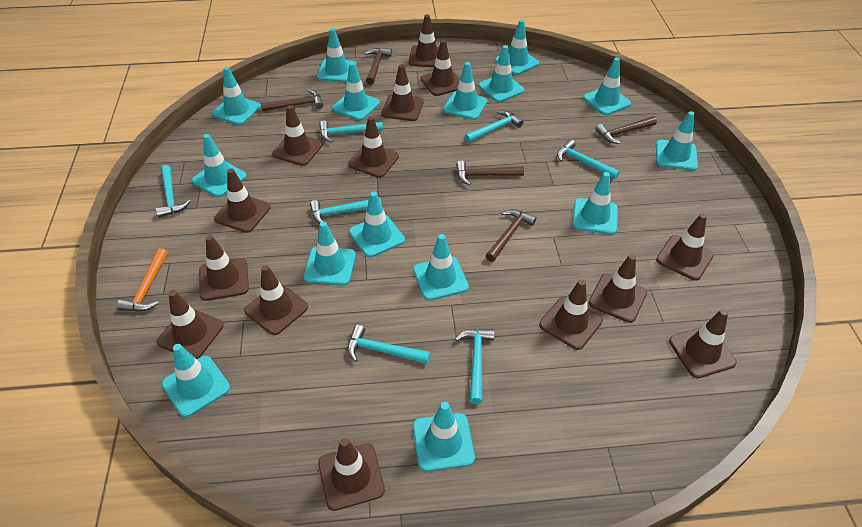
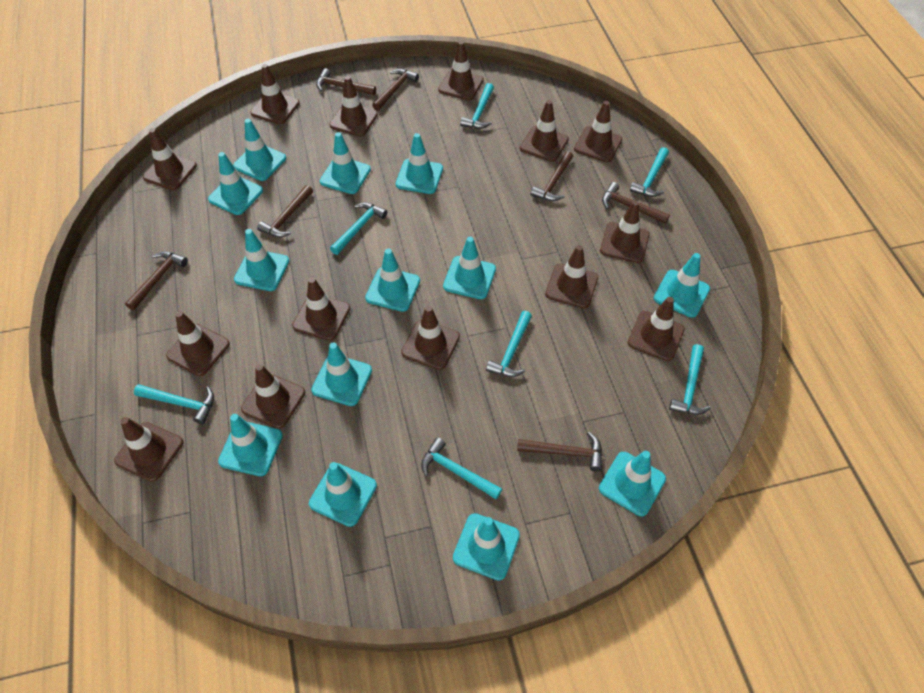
brown hammer: 5 -> 7
orange hammer: 1 -> 0
turquoise traffic cone: 15 -> 13

